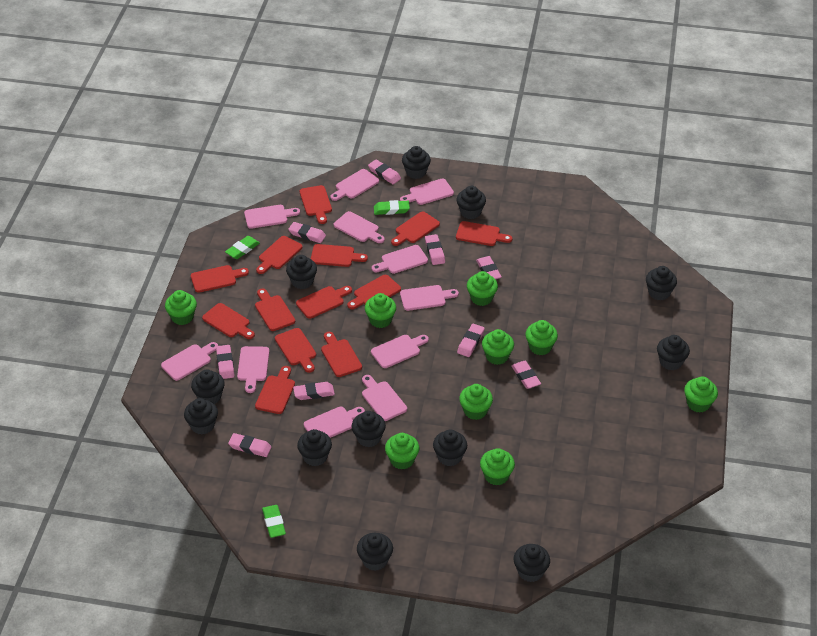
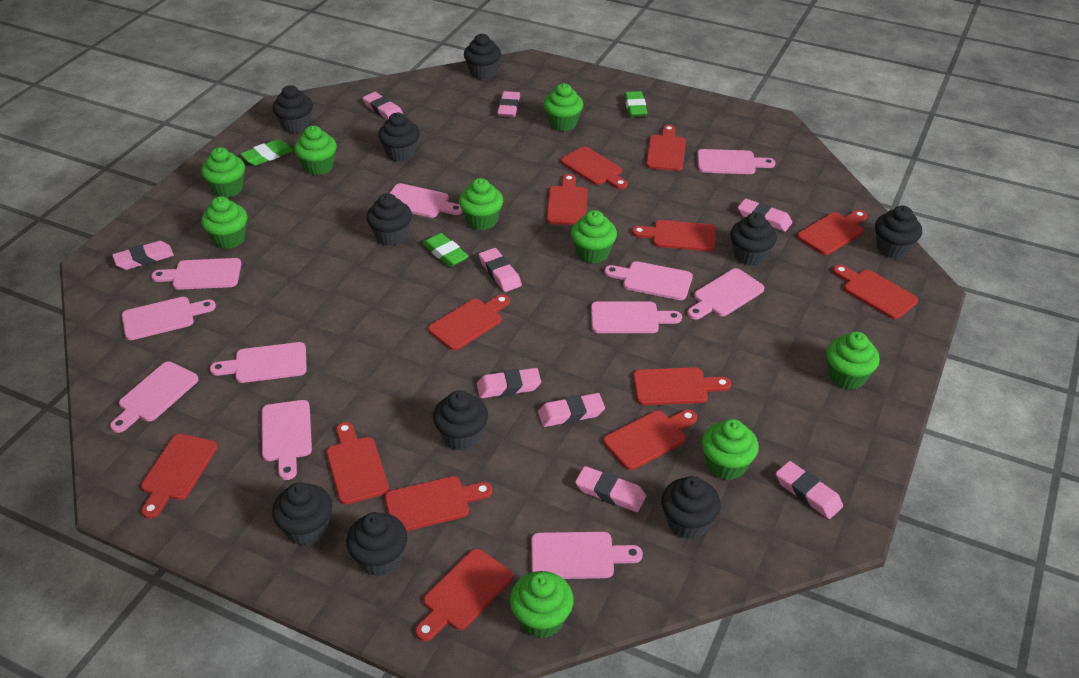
black cupcake: 12 -> 10

